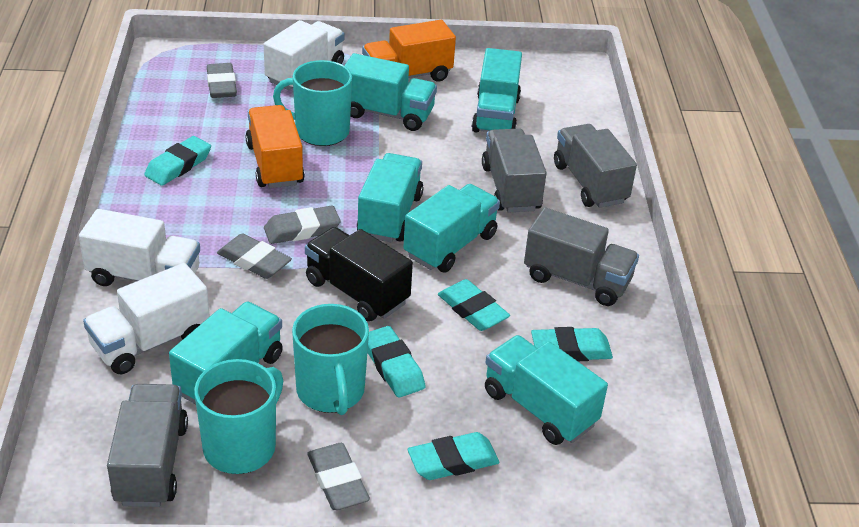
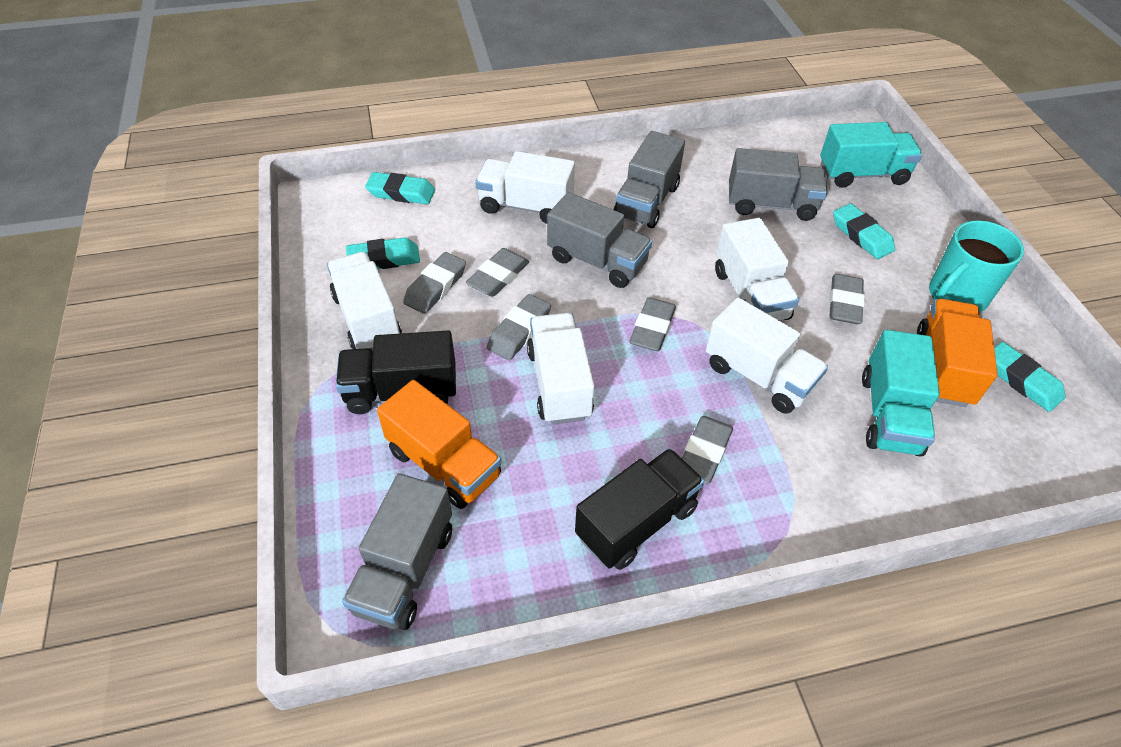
black truck: 1 -> 2
grey eraser: 4 -> 6
turquoise eraser: 5 -> 4
turquoise mug: 3 -> 1
turquoise truck: 6 -> 2
white truck: 3 -> 5

